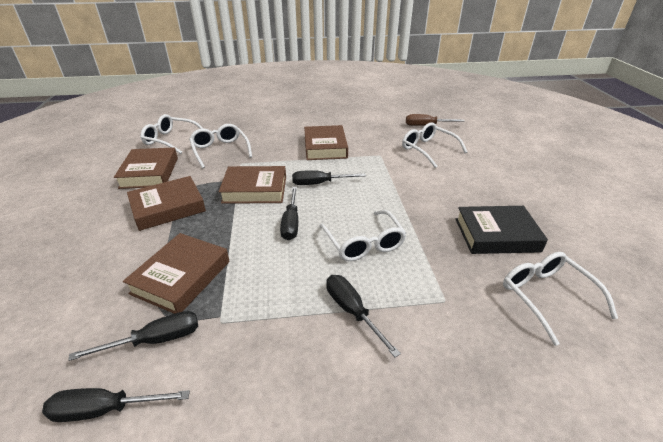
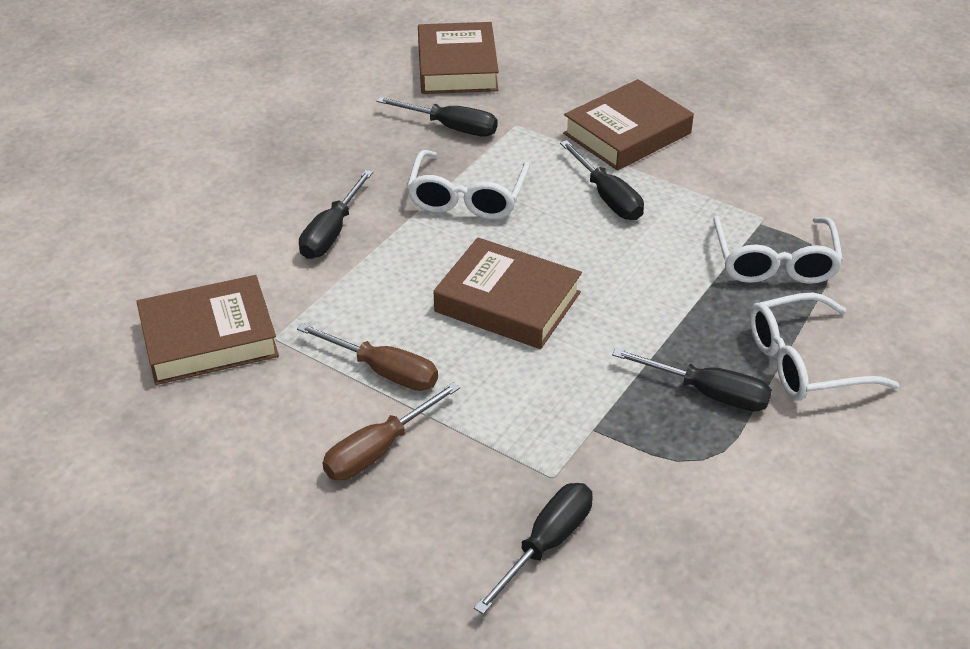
black book: 1 -> 0
brown book: 5 -> 4
brown screwdriver: 1 -> 2
white glasses: 5 -> 3

